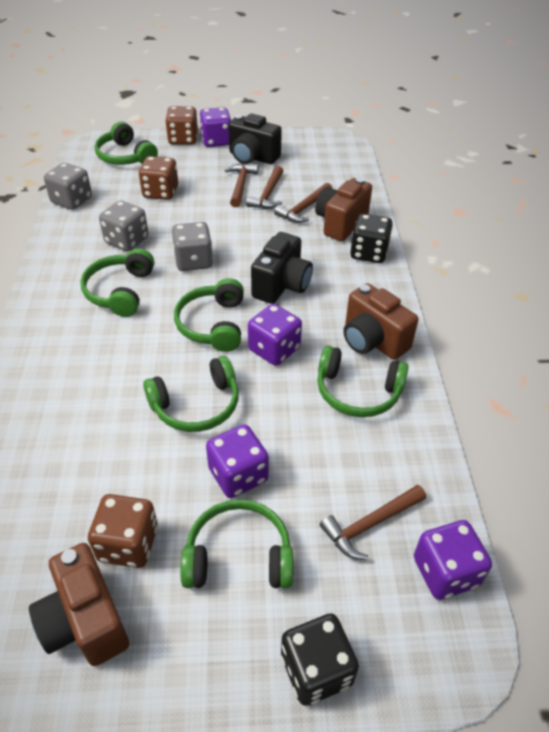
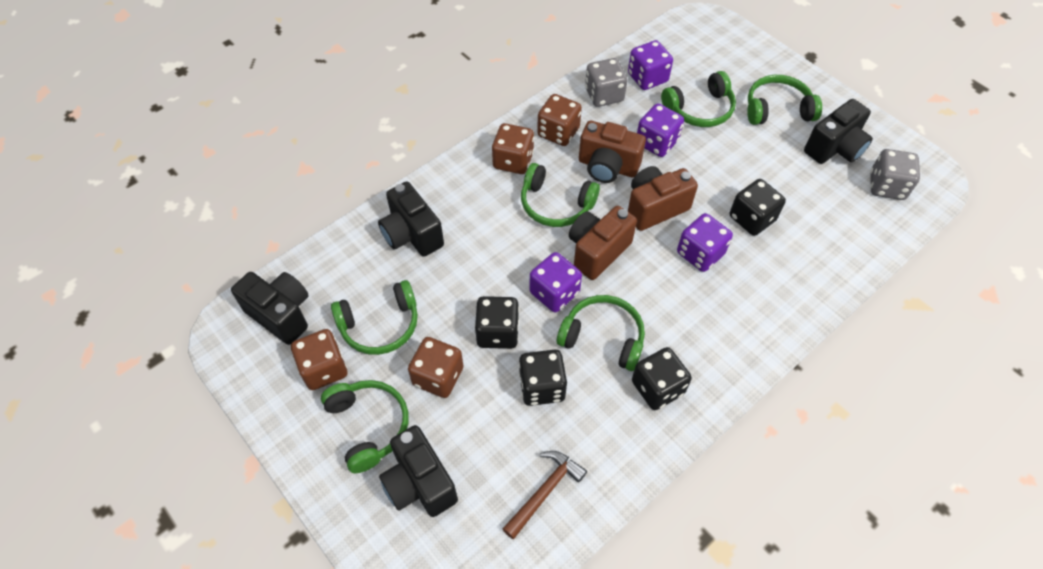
black camera: 2 -> 4
black dice: 2 -> 4
brown dice: 3 -> 4
brown hammer: 4 -> 1
grey dice: 3 -> 2

